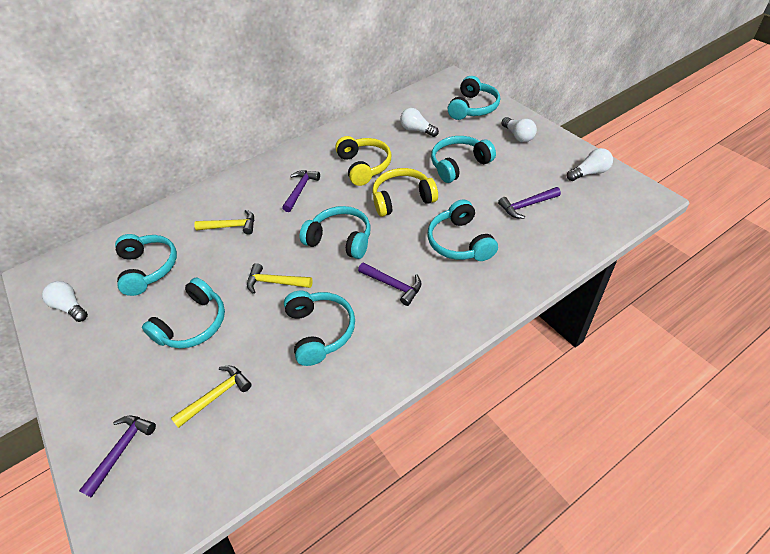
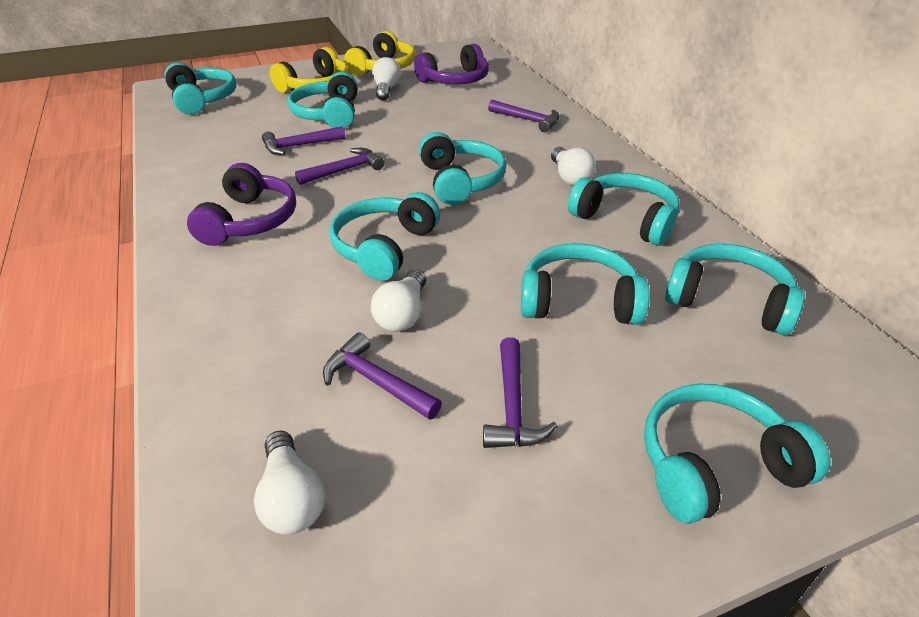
purple hammer: 4 -> 5
purple headphones: 0 -> 2
turquoise headphones: 7 -> 8
yellow hammer: 3 -> 0

